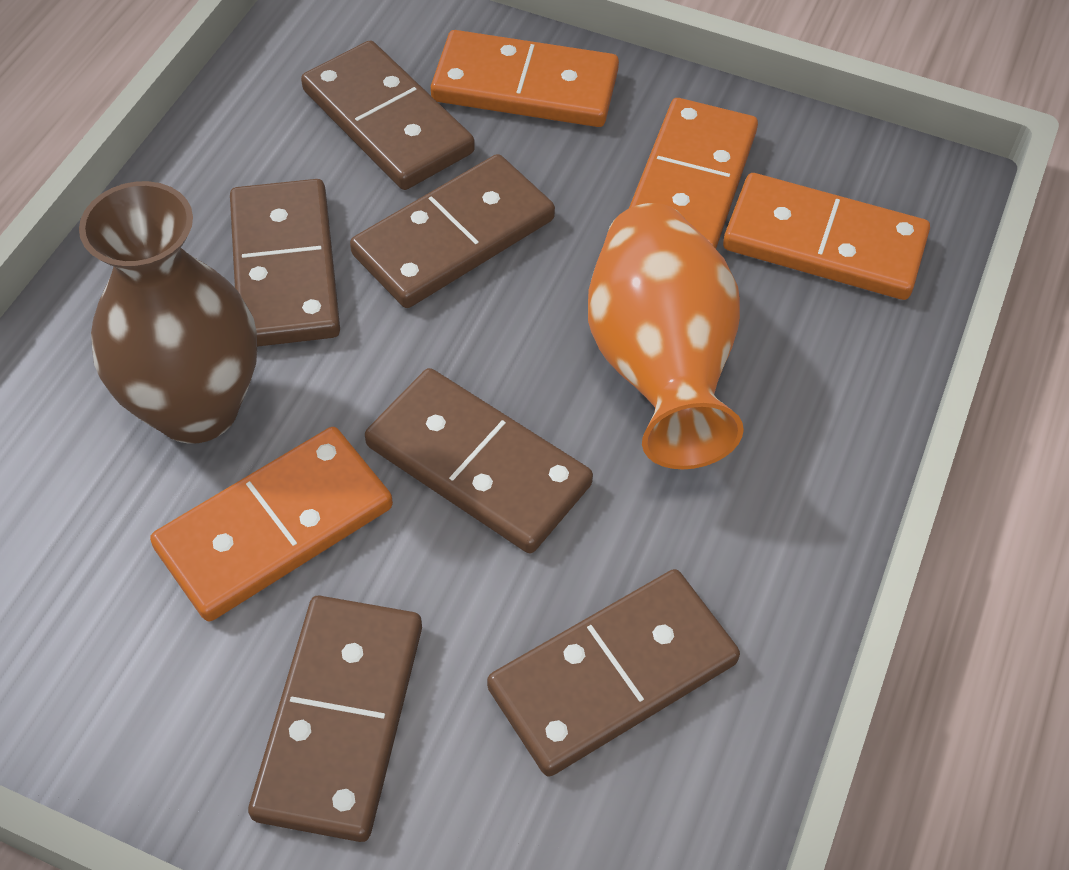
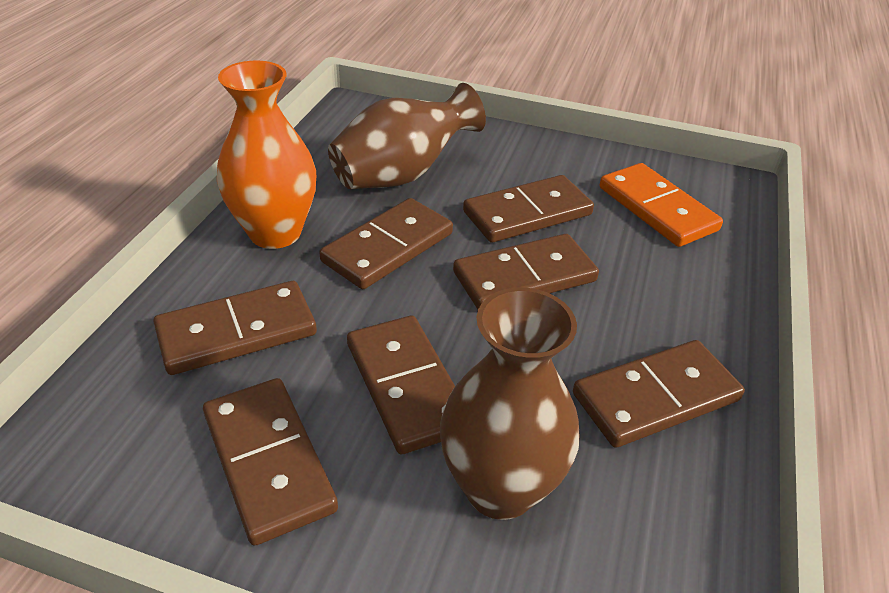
brown domino: 6 -> 7
brown vase: 1 -> 2
orange domino: 4 -> 1

